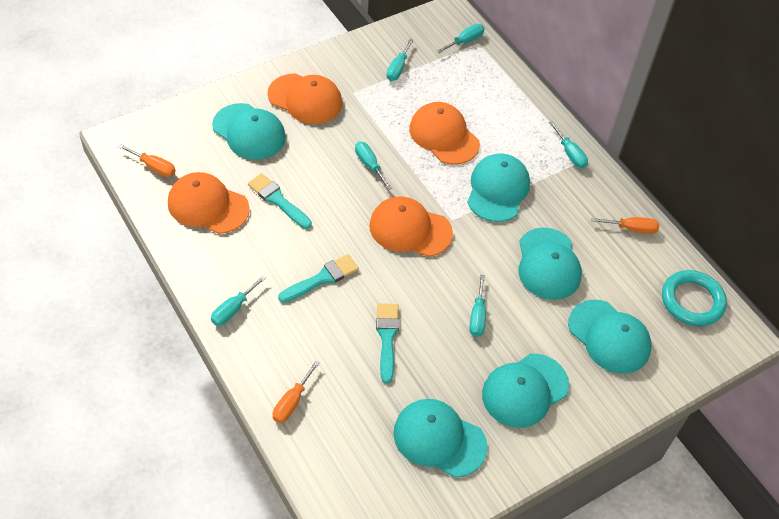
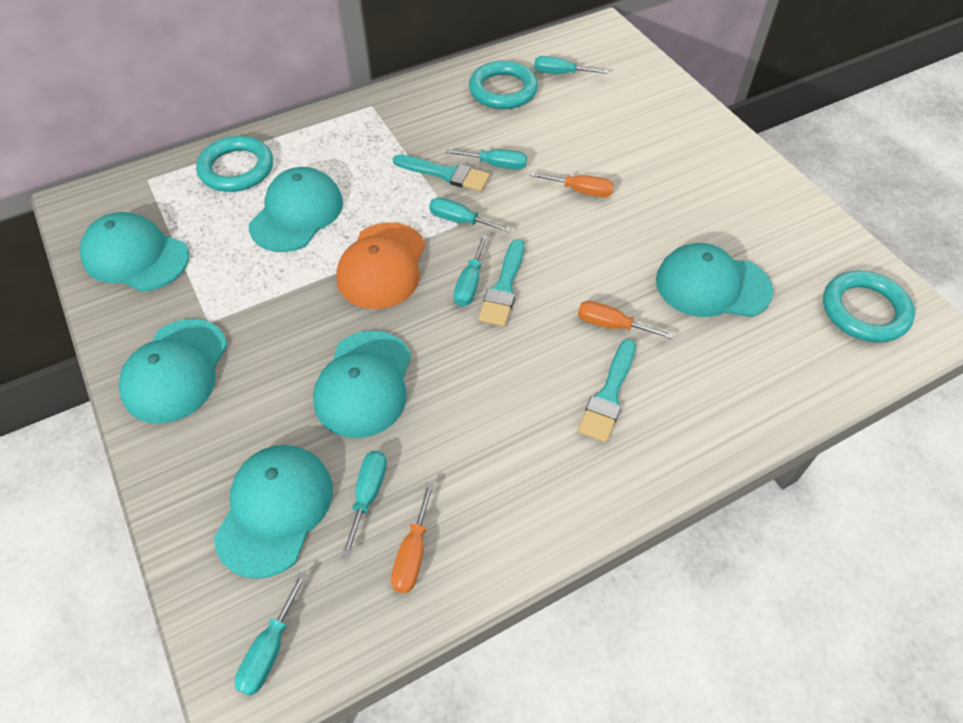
orange cap: 4 -> 1
turquoise ring: 1 -> 3

